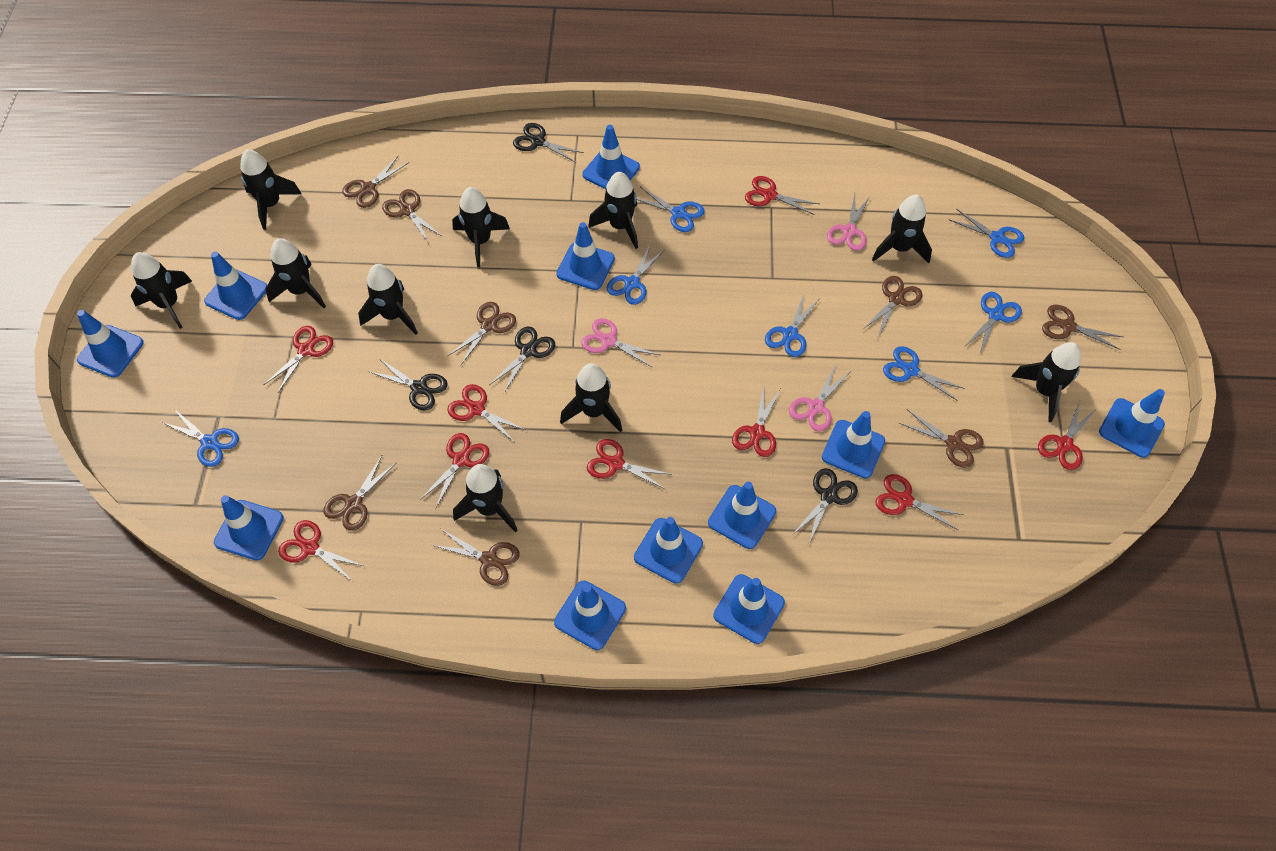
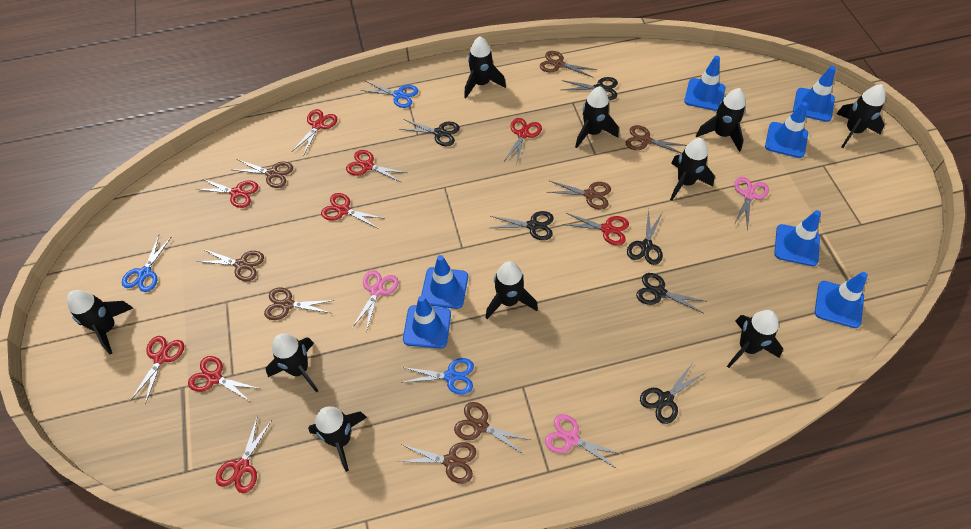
black scissors: 4 -> 6
blue scissors: 7 -> 3
blue traffic cone: 11 -> 7

